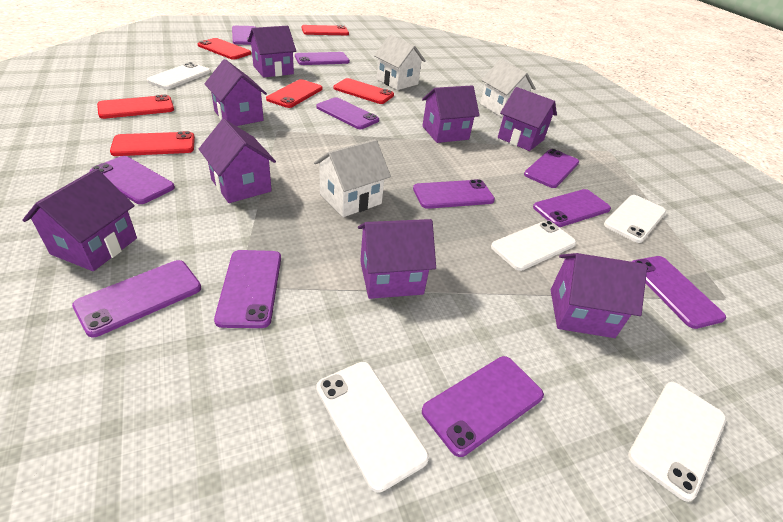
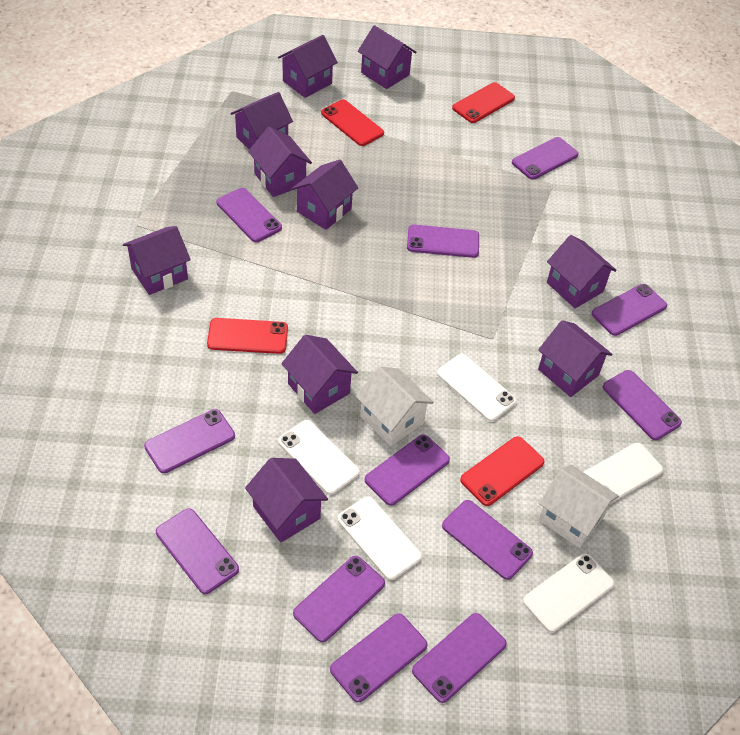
purple house: 8 -> 10
purple phone: 11 -> 12
red phone: 6 -> 4
white house: 3 -> 2

